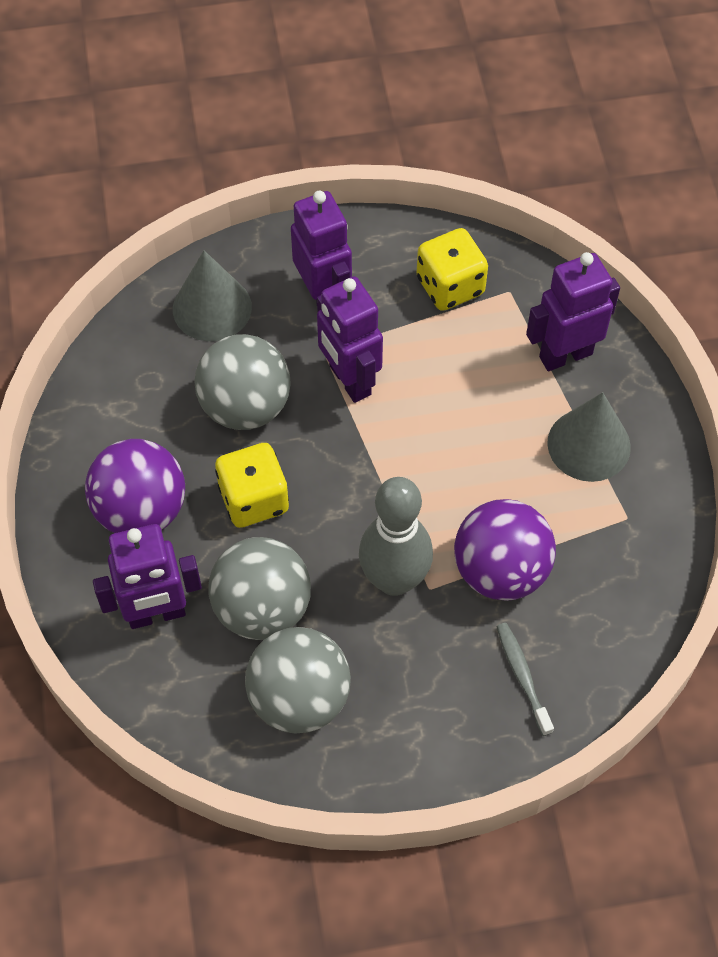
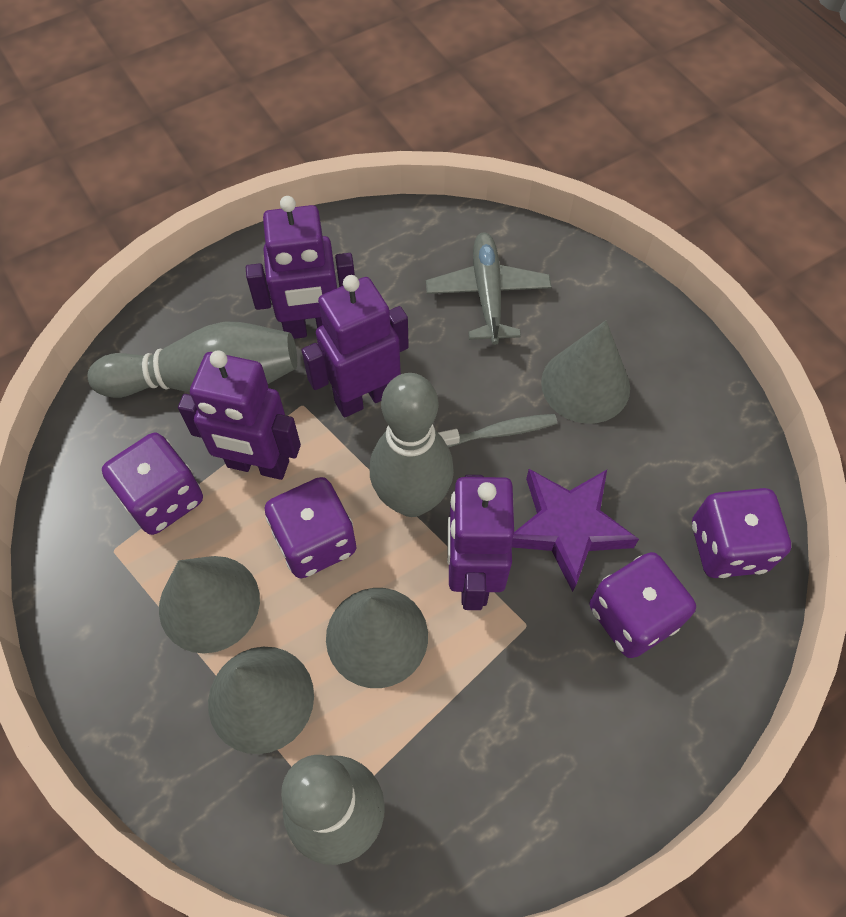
grey ball: 3 -> 0
grey bowling pin: 1 -> 3
grey cone: 2 -> 4
grey plane: 0 -> 1
purple ball: 2 -> 0
purple dice: 0 -> 4
purple star: 0 -> 1
yellow dice: 2 -> 0

